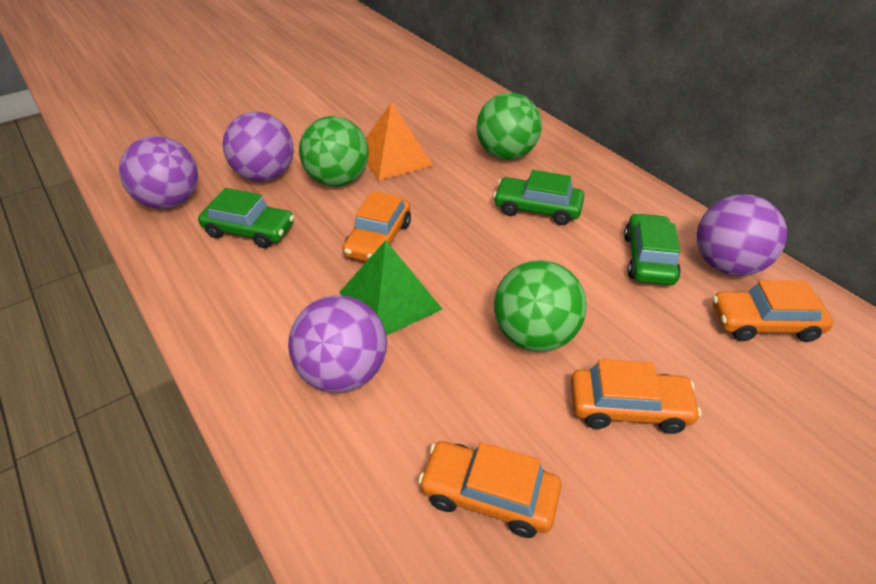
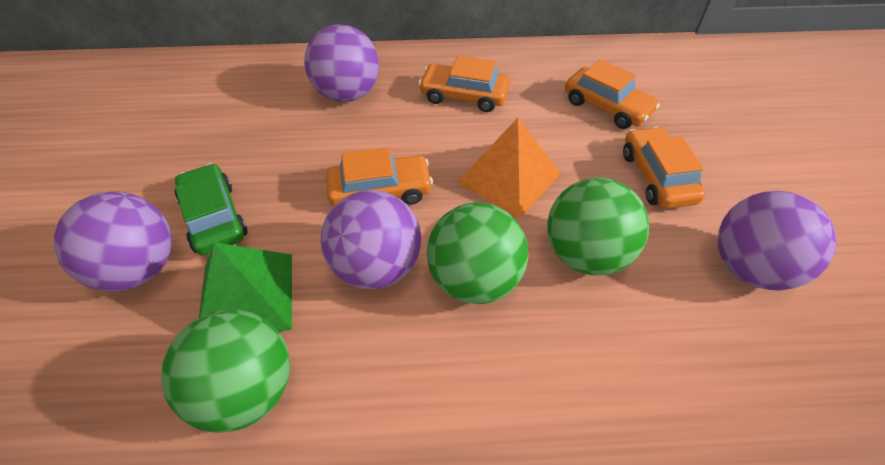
green car: 3 -> 1

